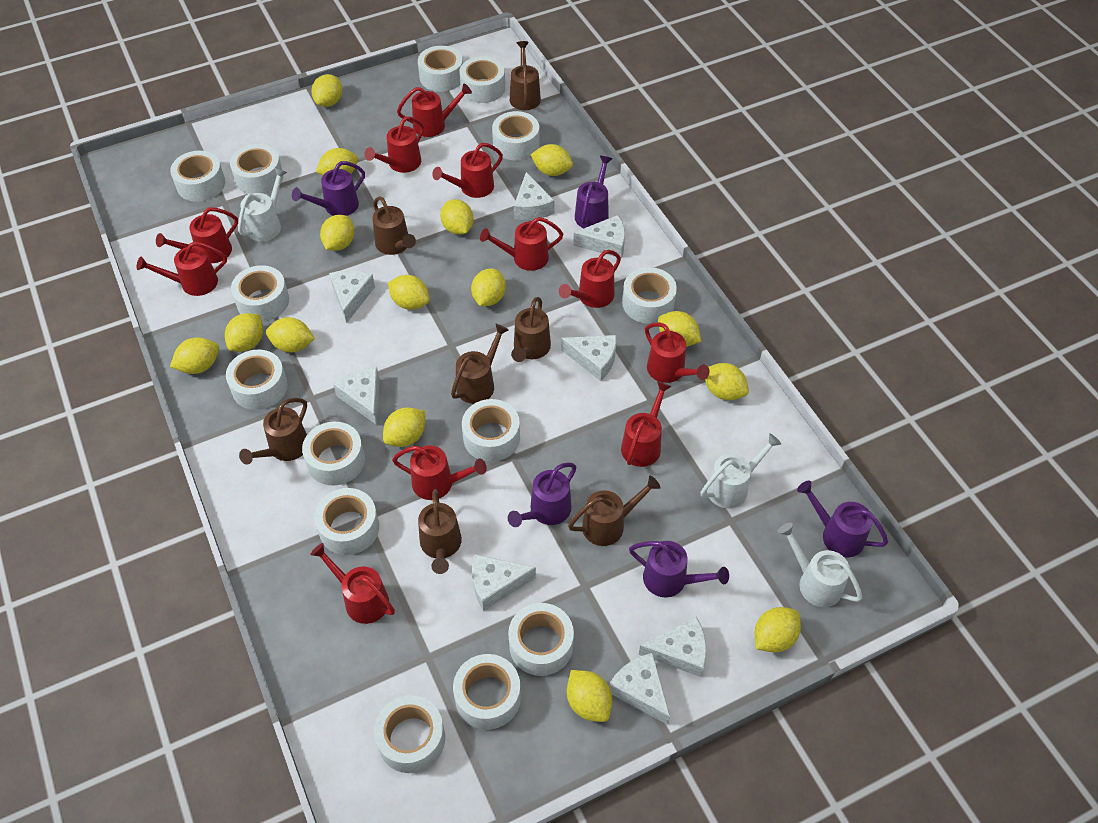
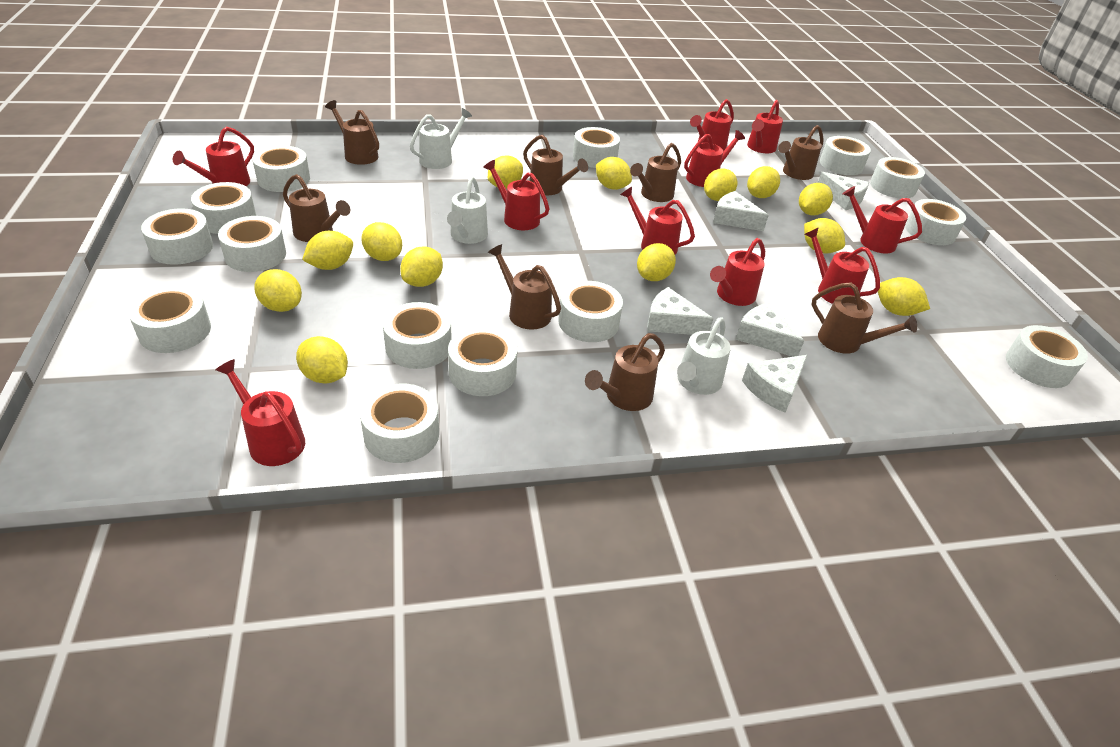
brown watering can: 7 -> 8
purple watering can: 5 -> 0
red watering can: 11 -> 10
white cheese: 8 -> 5
yellow lemon: 15 -> 13

